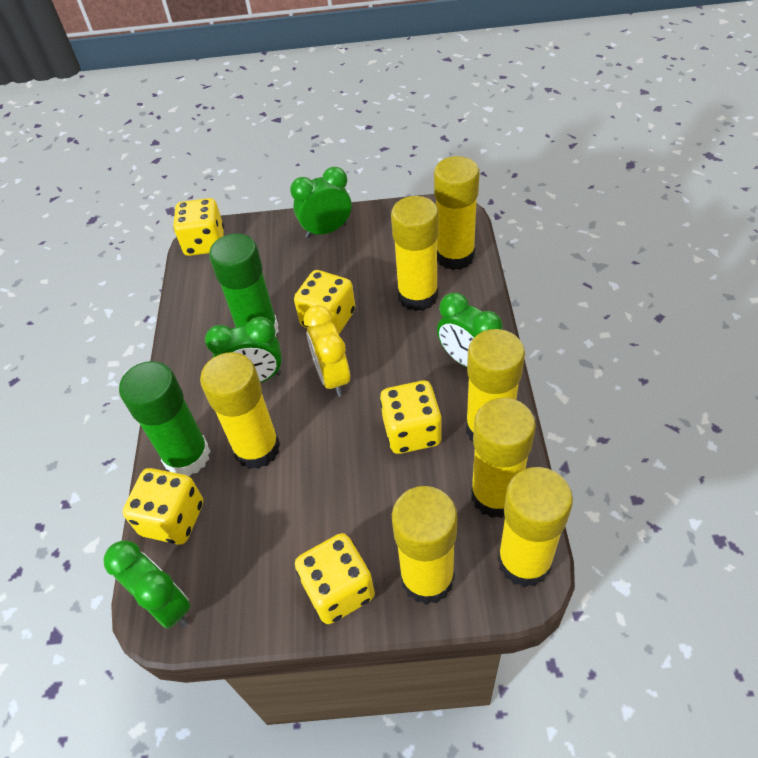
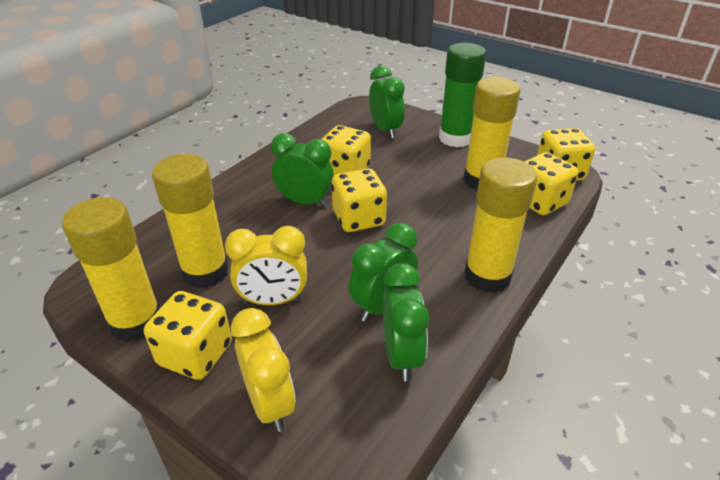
green glue stick: 2 -> 1
yellow clock: 1 -> 2
yellow glue stick: 7 -> 4

